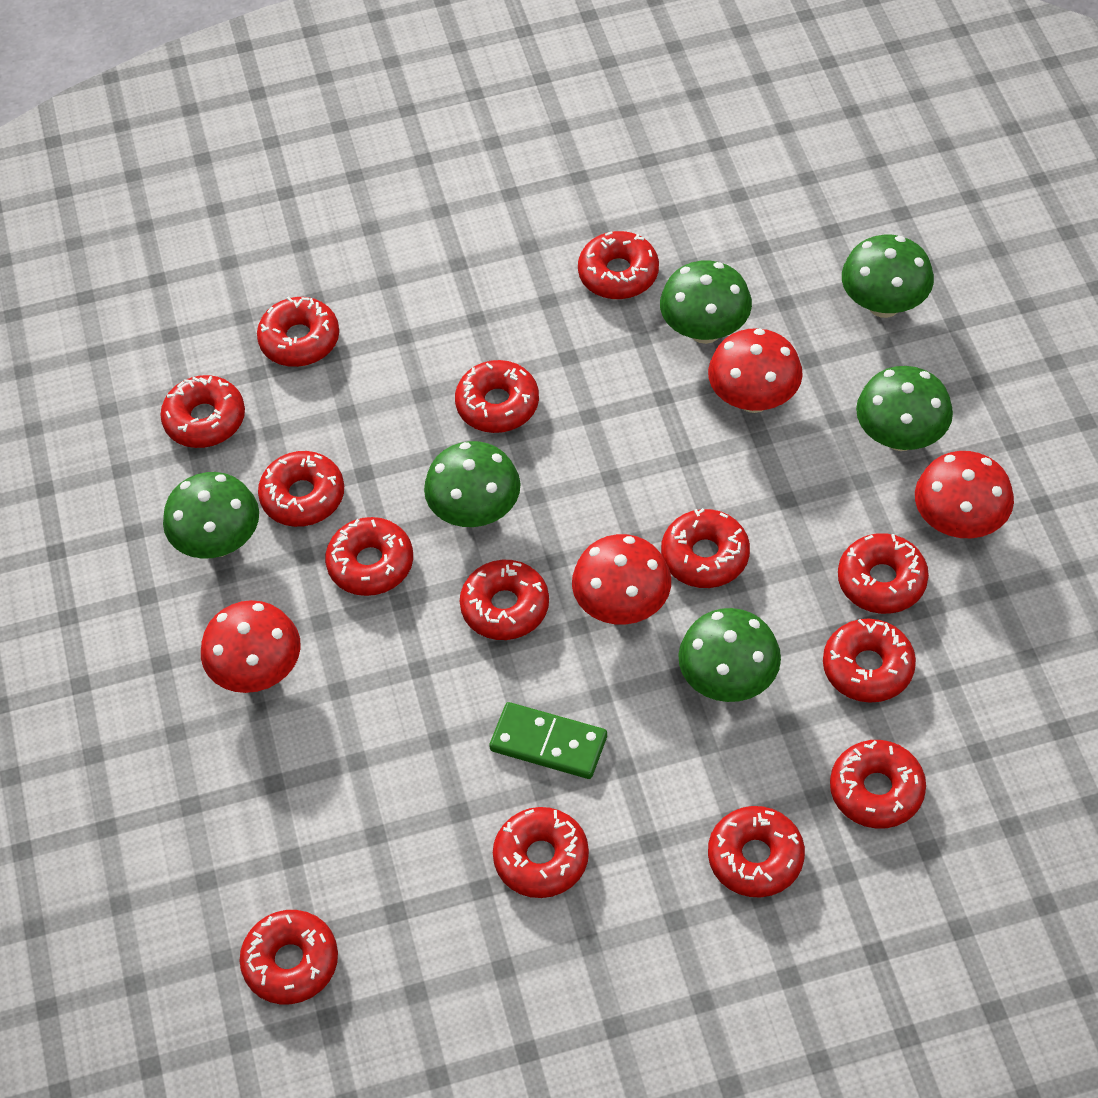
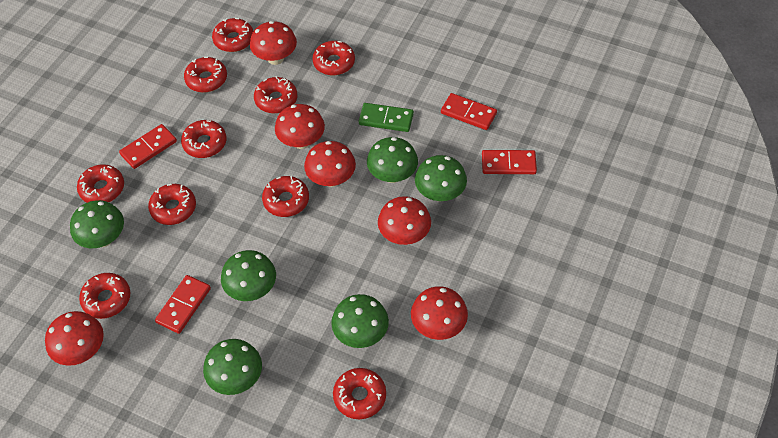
red domino: 0 -> 4
red donut: 14 -> 10
red mushroom: 4 -> 6

